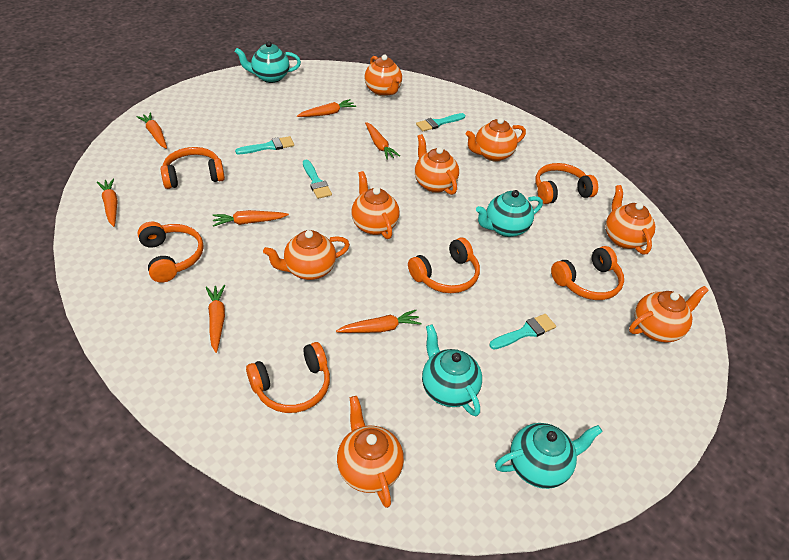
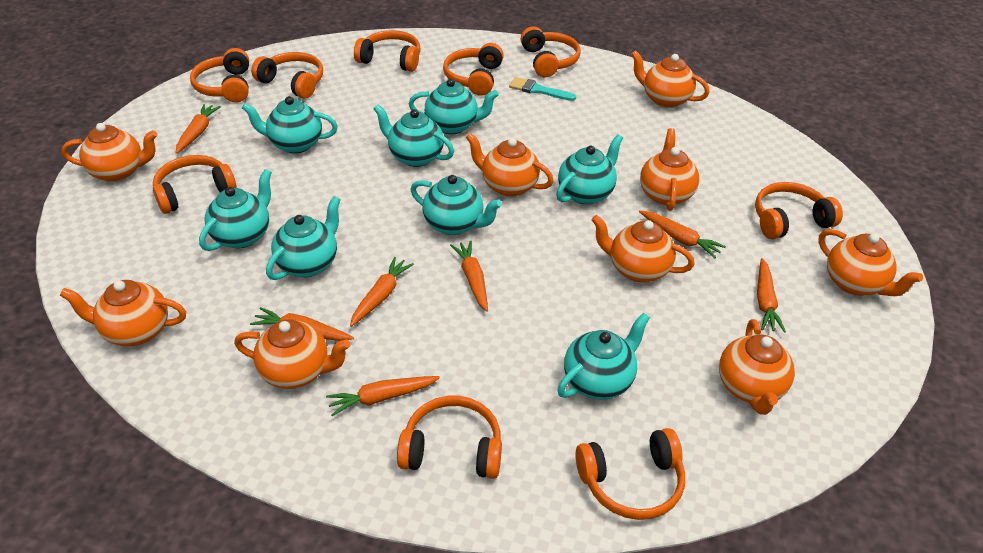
orange headphones: 6 -> 9
orange teapot: 8 -> 9
turquoise brush: 4 -> 1
turquoise teapot: 4 -> 8

